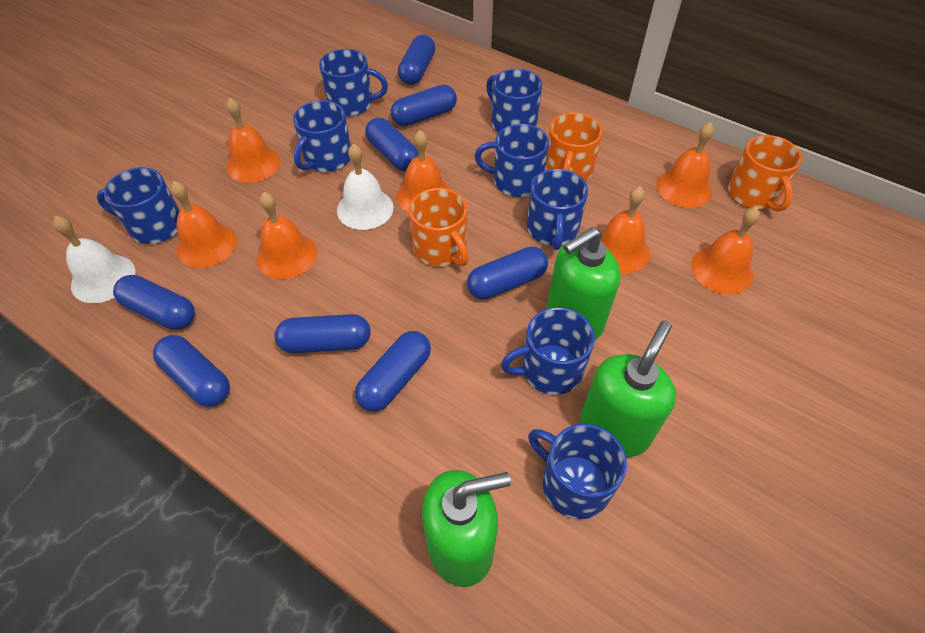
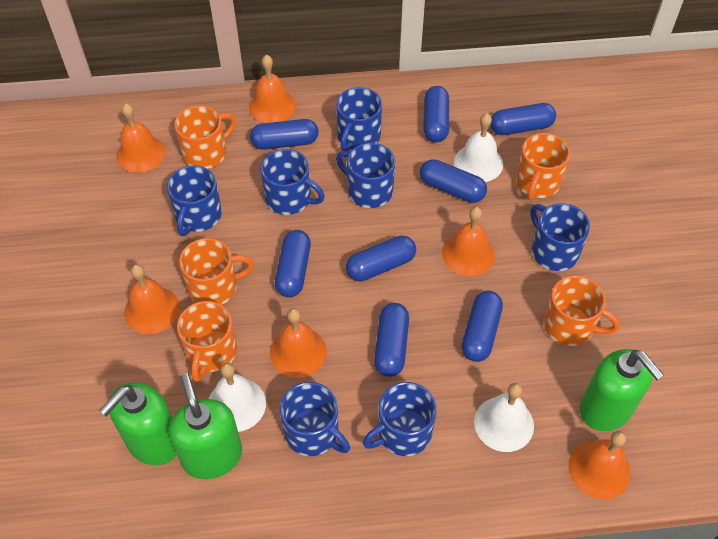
blue mug: 8 -> 7
orange bell: 7 -> 6
orange mug: 3 -> 5
white bell: 2 -> 3

